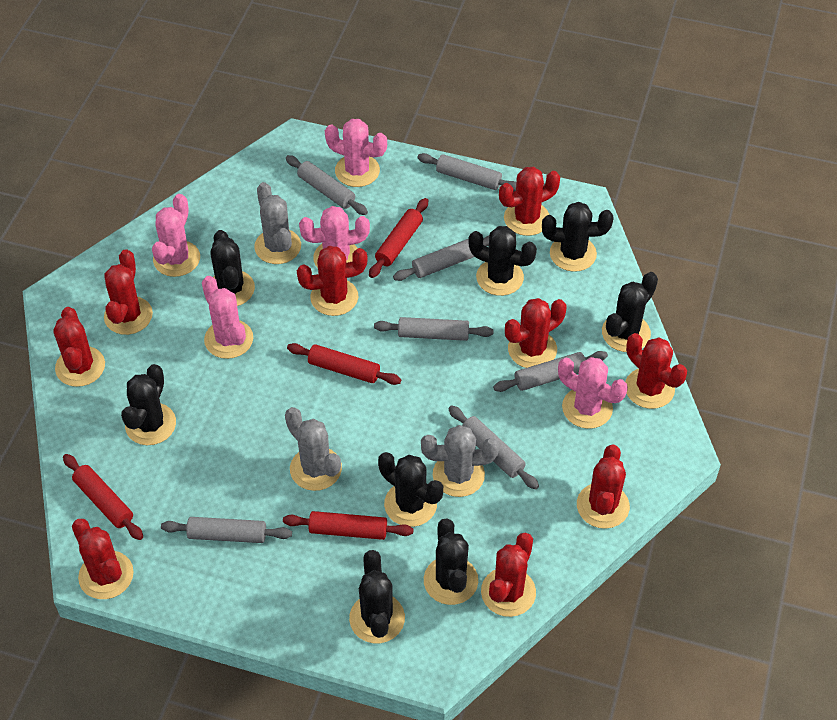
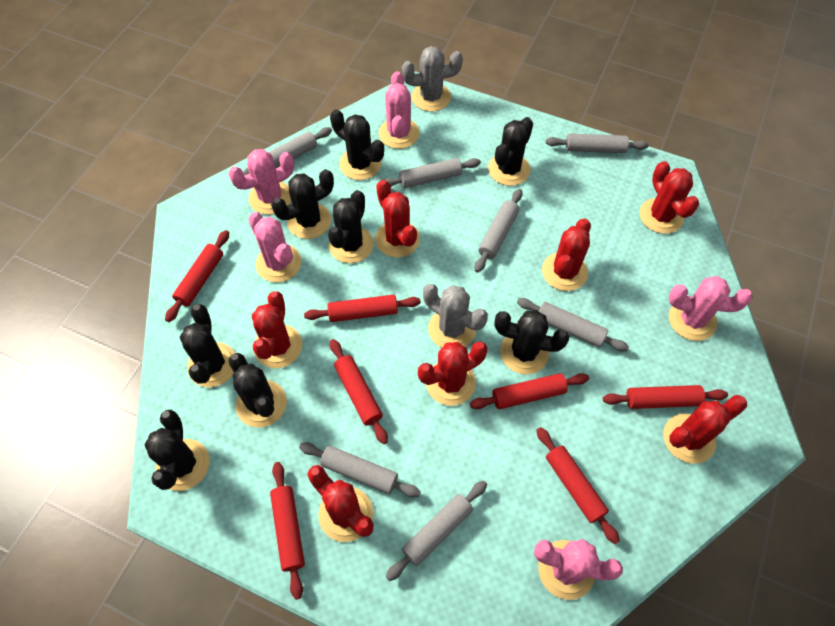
grey cactus: 3 -> 2
red cactus: 9 -> 7
red rolling pin: 4 -> 7

